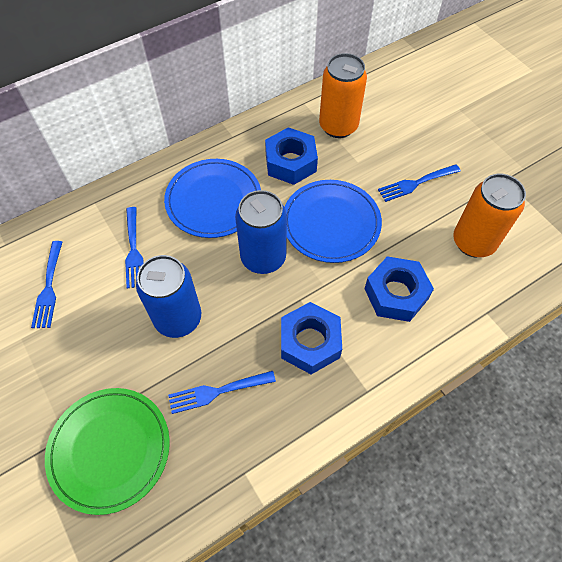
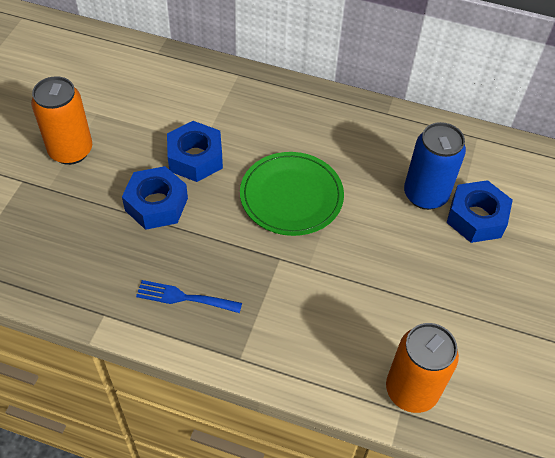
blue can: 2 -> 1
blue fork: 4 -> 1
blue plate: 2 -> 0

